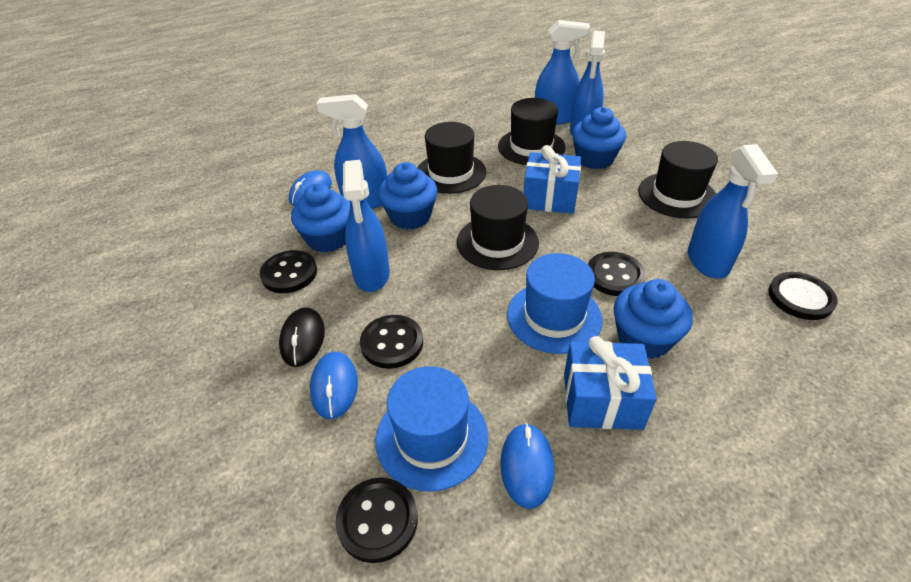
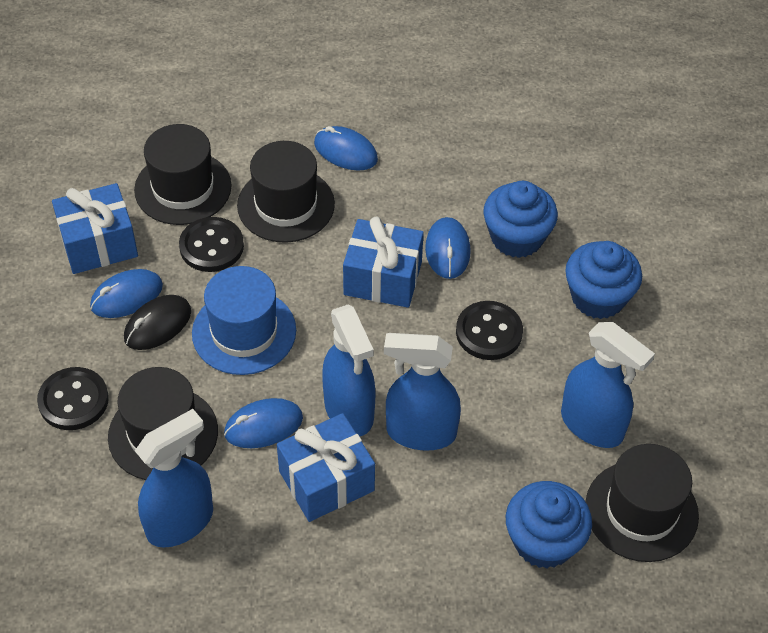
black button: 5 -> 3
blue cupcake: 4 -> 3
blue gift: 2 -> 3
blue hat: 2 -> 1
blue mouse: 3 -> 4
blue spray bottle: 5 -> 4

